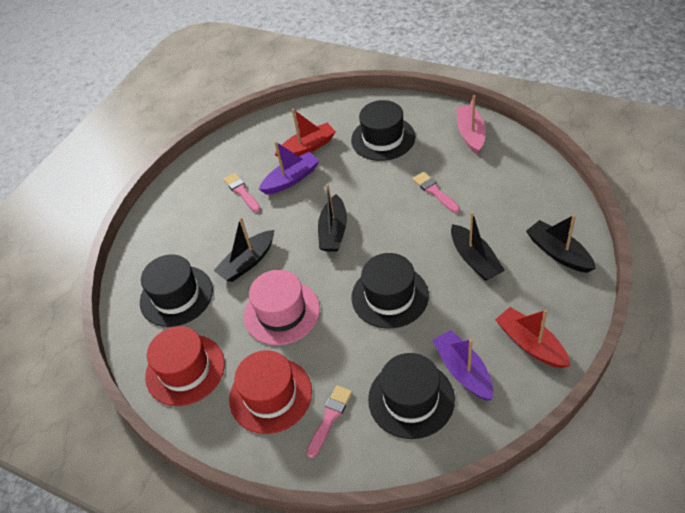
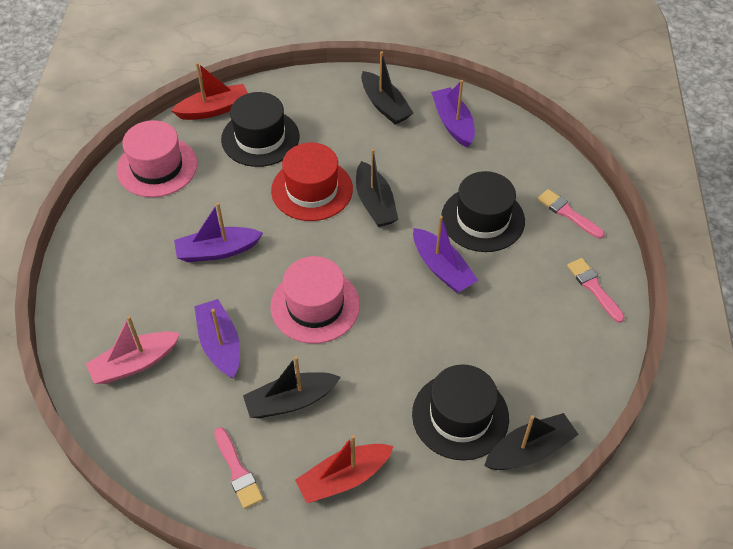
black hat: 4 -> 3
pink hat: 1 -> 2
purple boat: 2 -> 4
red hat: 2 -> 1

